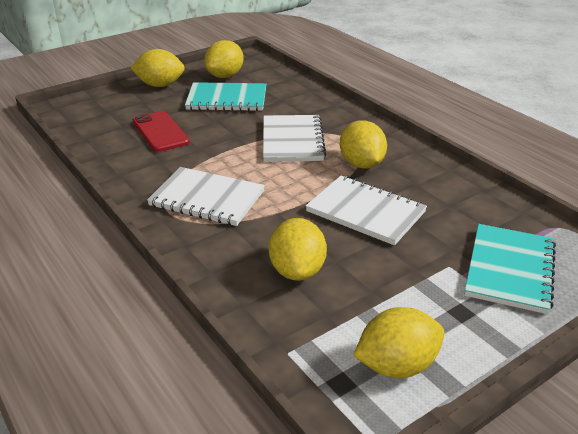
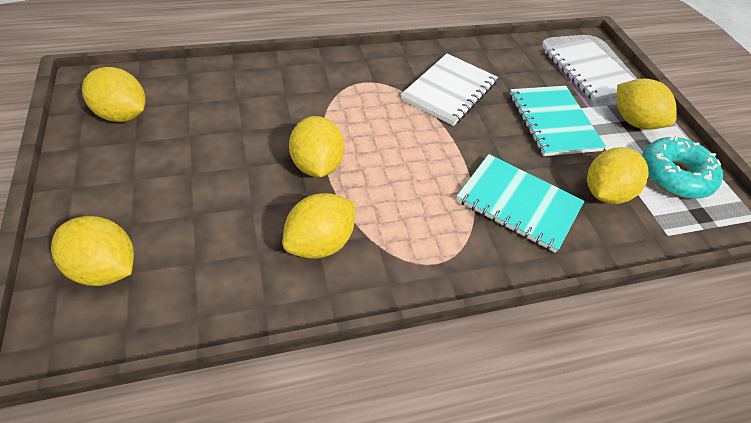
red phone: 1 -> 0
turquoise donut: 0 -> 1
white notebook: 3 -> 2
yellow lemon: 5 -> 6

